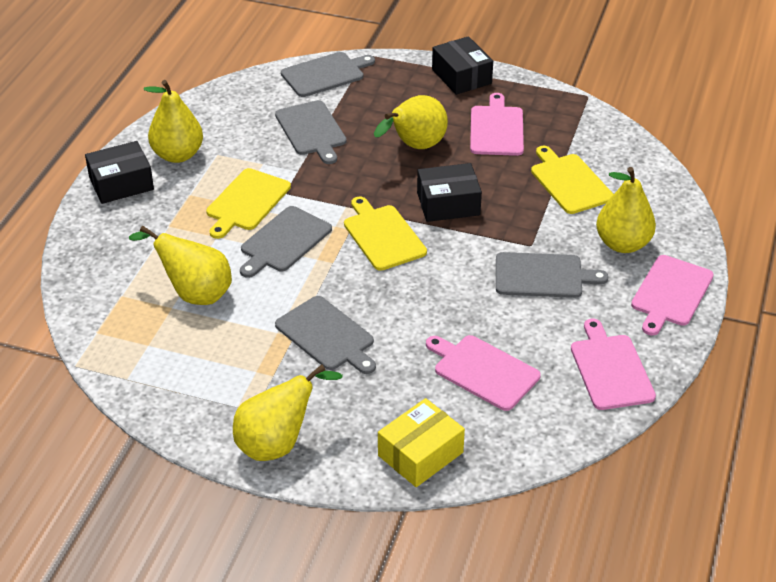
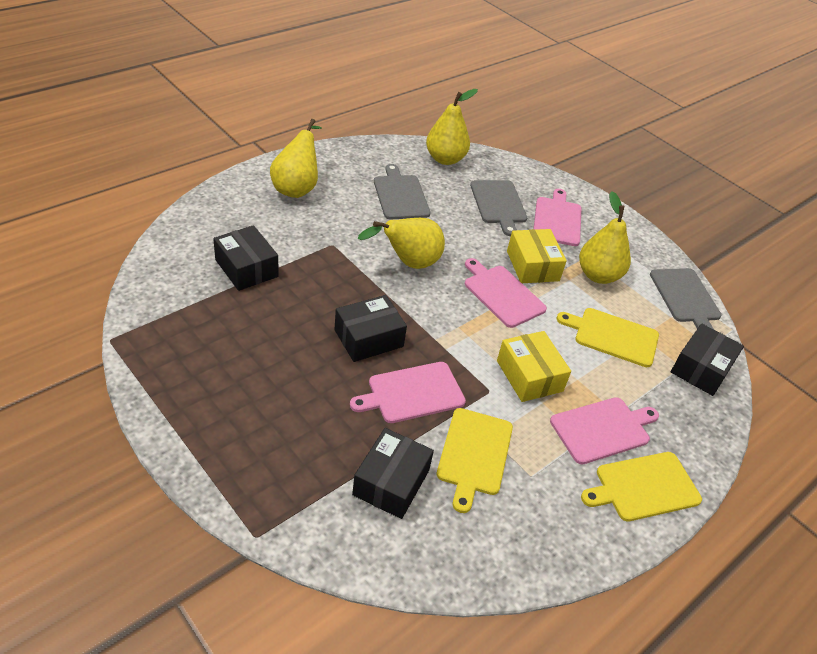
black box: 3 -> 4
grey cutting board: 5 -> 3
yellow box: 1 -> 2
yellow pear: 5 -> 4

